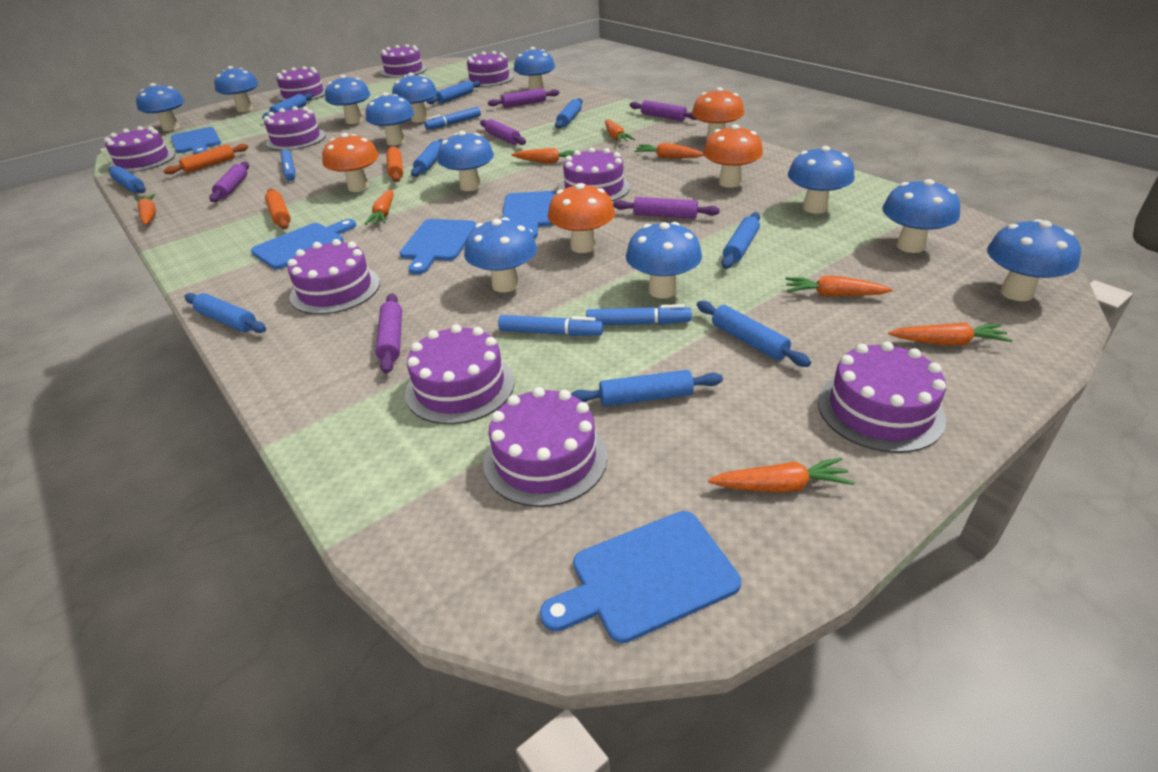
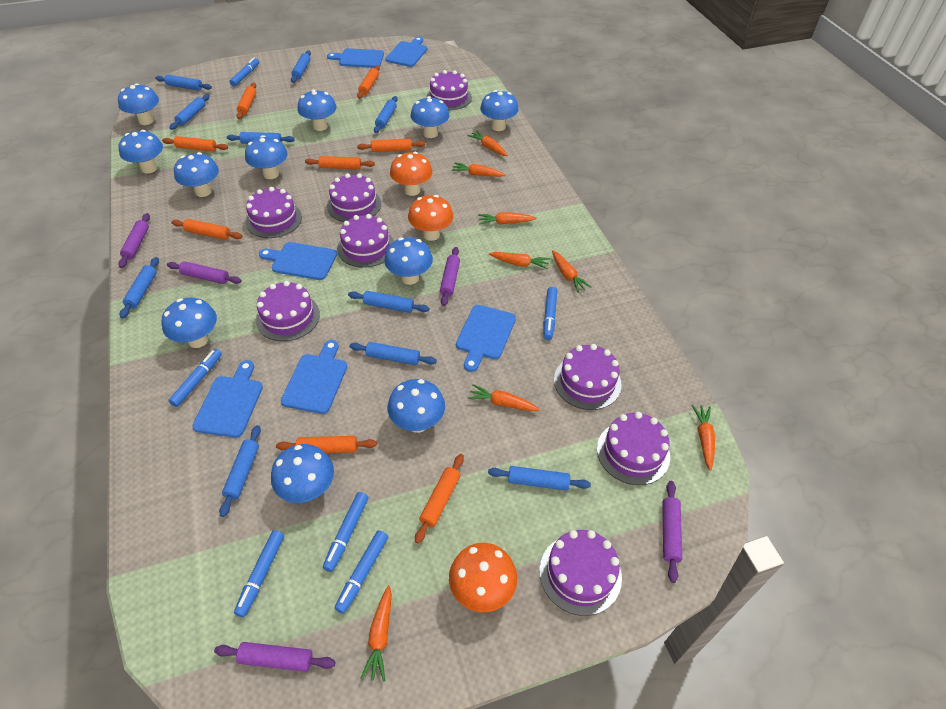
blue cutting board: 5 -> 6
blue marker: 4 -> 6
blue mushroom: 12 -> 11
blue rolling pin: 9 -> 10
orange mushroom: 4 -> 3
orange rolling pin: 3 -> 8
purple cake: 10 -> 8
purple rolling pin: 6 -> 5

